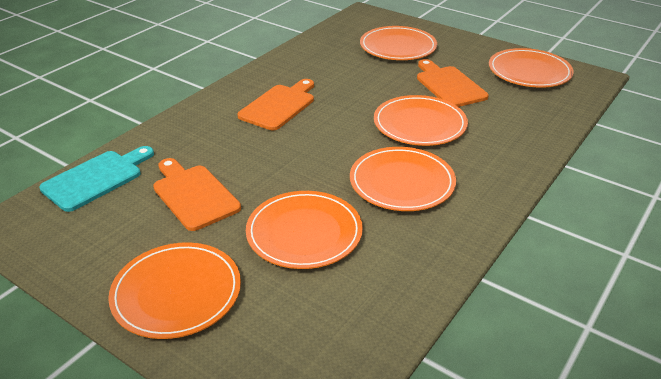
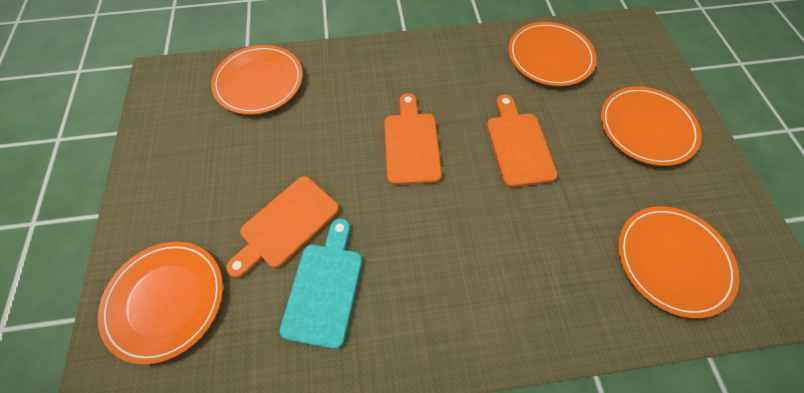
orange plate: 6 -> 5

